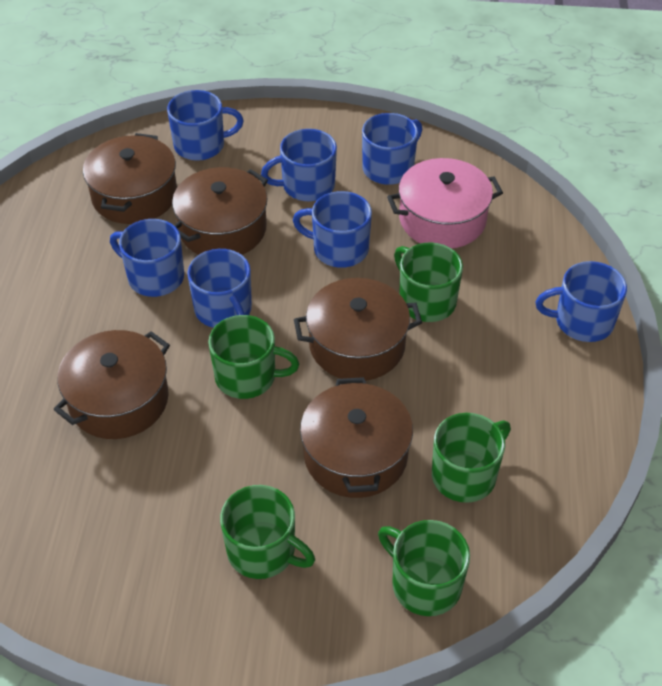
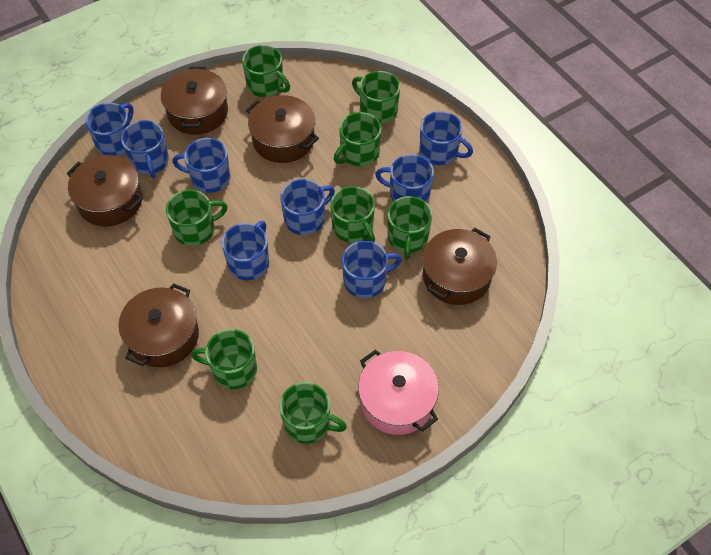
blue mug: 7 -> 8
green mug: 5 -> 8

